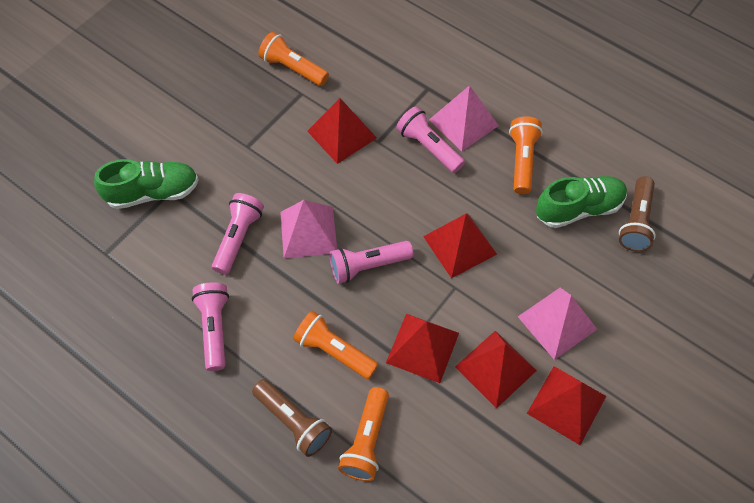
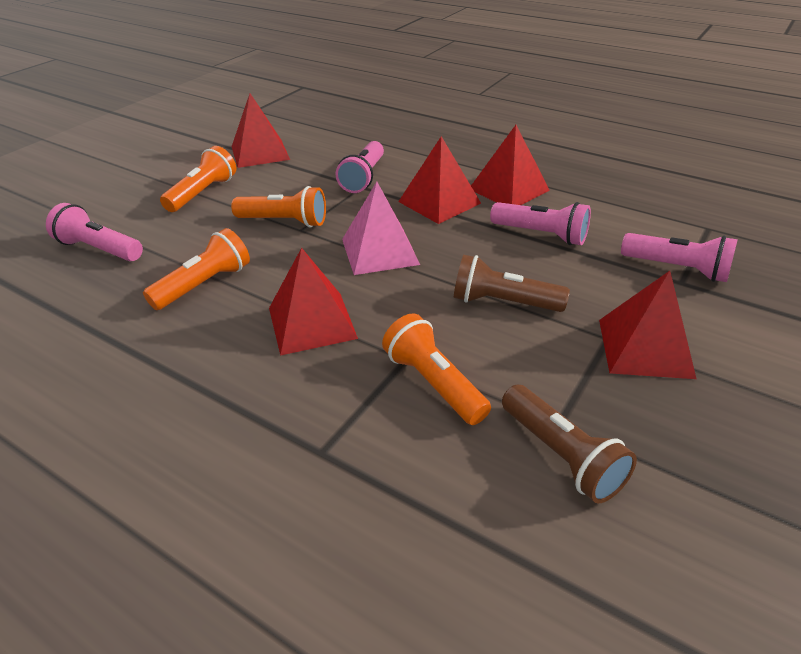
green shoe: 2 -> 0
pink pyramid: 3 -> 1

